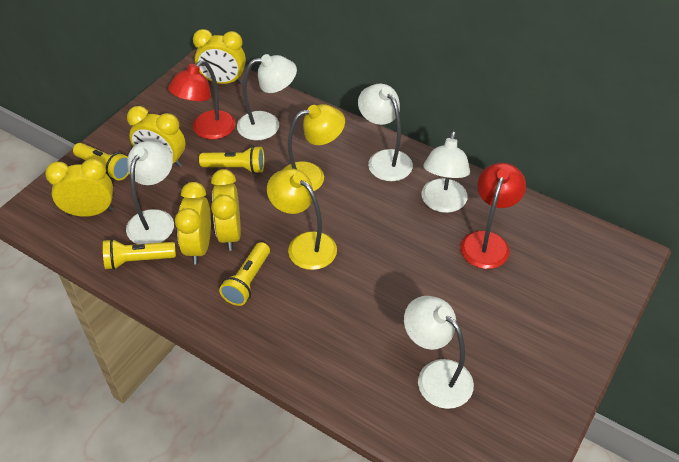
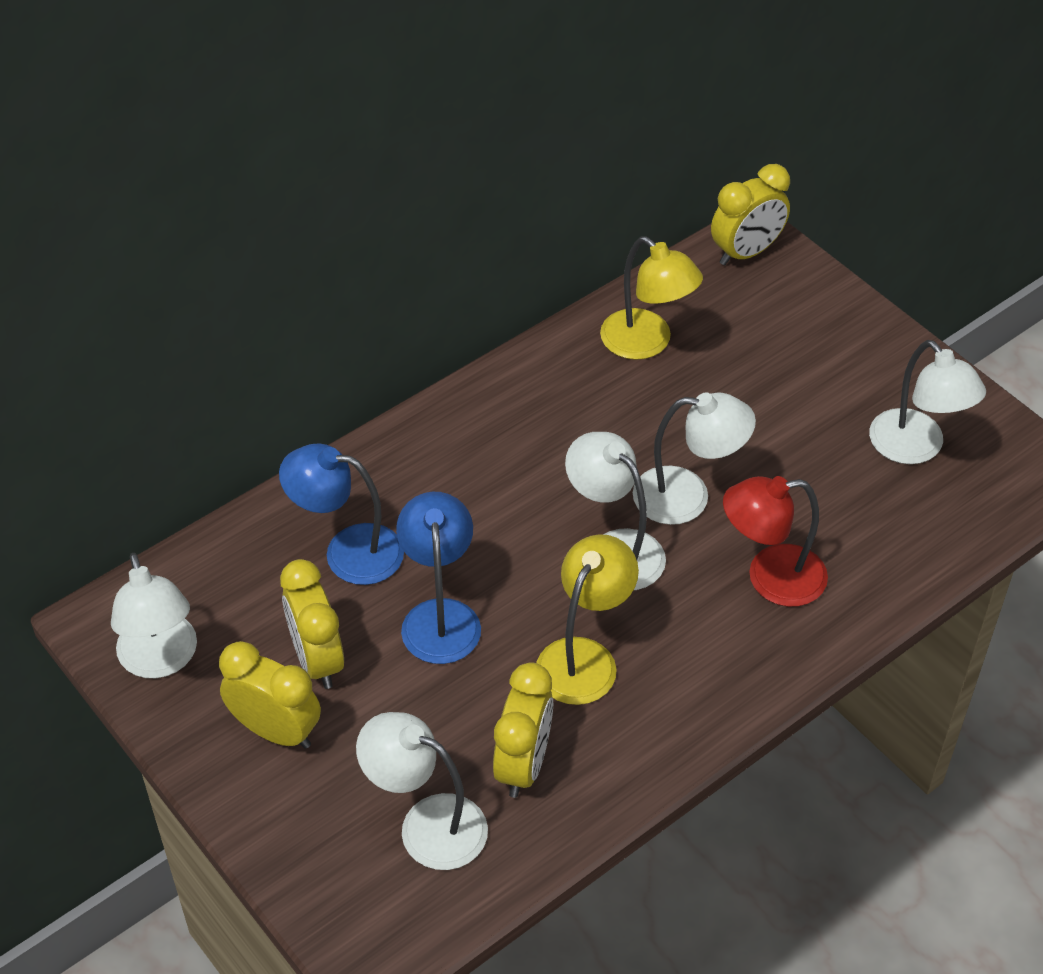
blue lamp: 0 -> 2
red lamp: 2 -> 1
yellow clock: 5 -> 4
yellow flashlight: 4 -> 0

